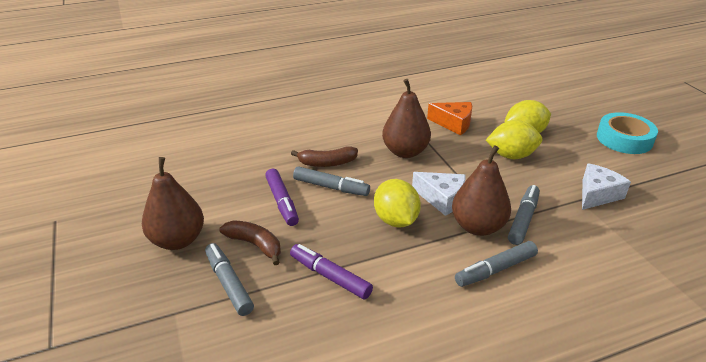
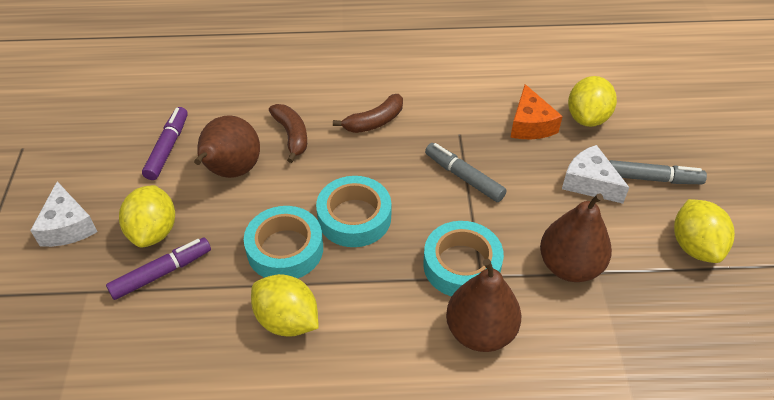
grey marker: 4 -> 2
turquoise tape: 1 -> 3
yellow lemon: 3 -> 4

